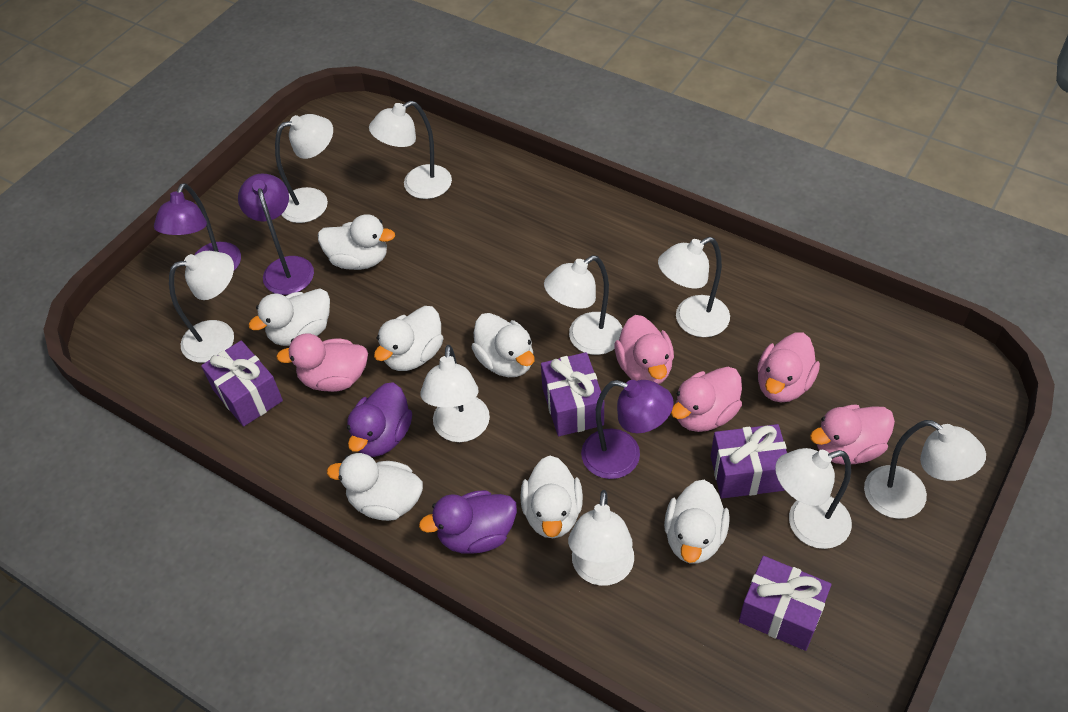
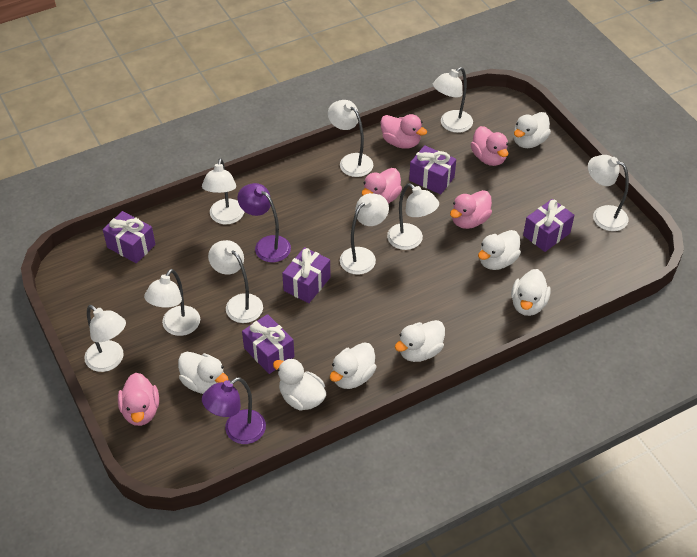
purple duck: 2 -> 0
purple gift: 4 -> 5
purple lamp: 3 -> 2

